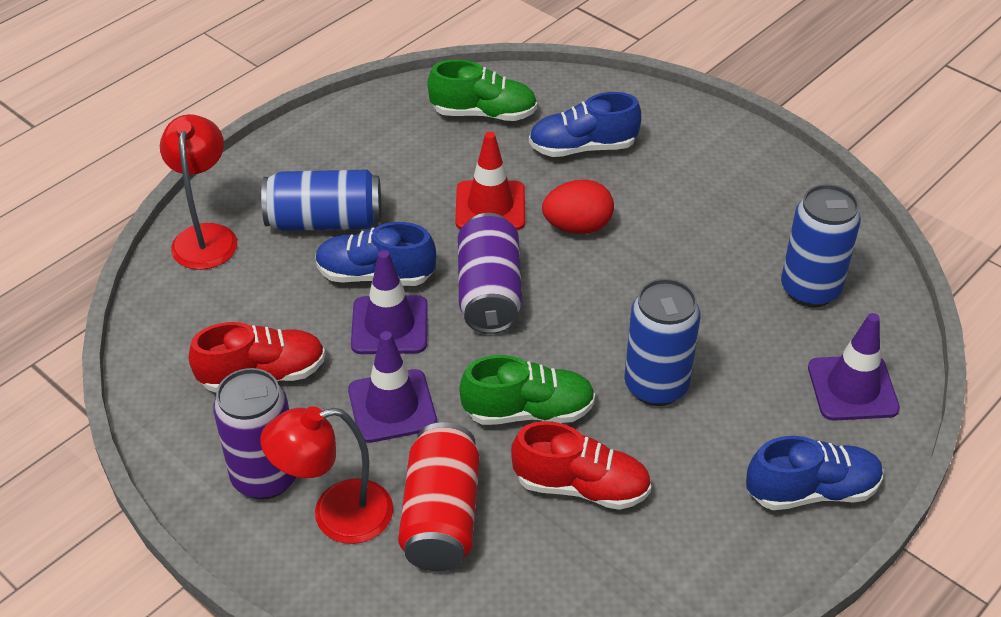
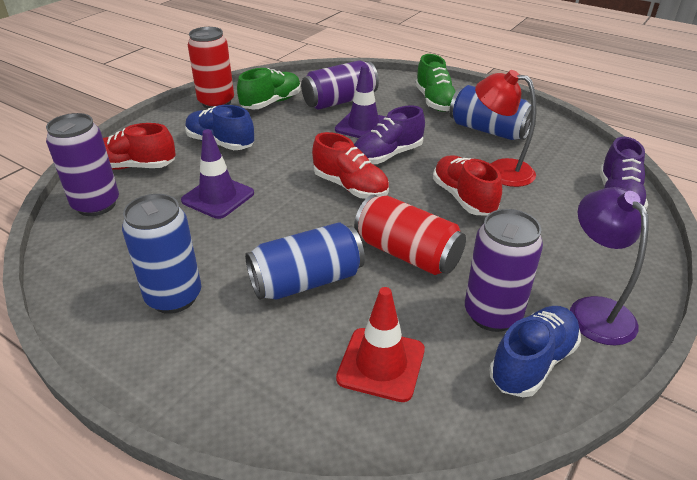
blue shoe: 3 -> 2
purple can: 2 -> 3
purple lamp: 0 -> 1
purple shoe: 0 -> 2
purple traffic cone: 3 -> 2
red can: 1 -> 2
red egg: 1 -> 0
red lamp: 2 -> 1
red shoe: 2 -> 3

